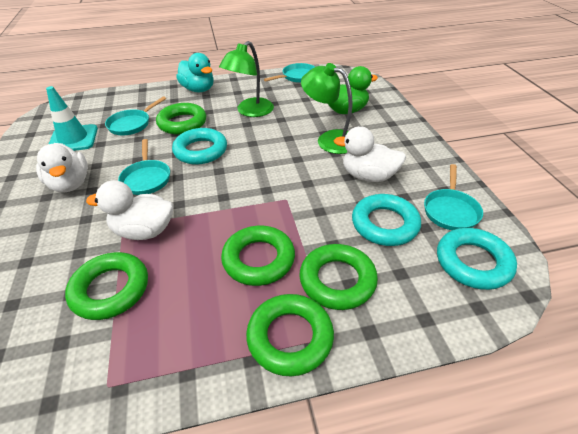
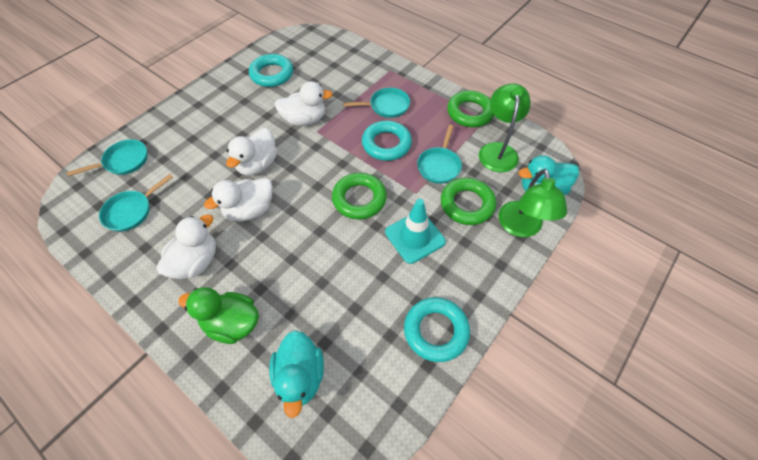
green ring: 5 -> 3
turquoise duck: 1 -> 2
white duck: 3 -> 4

